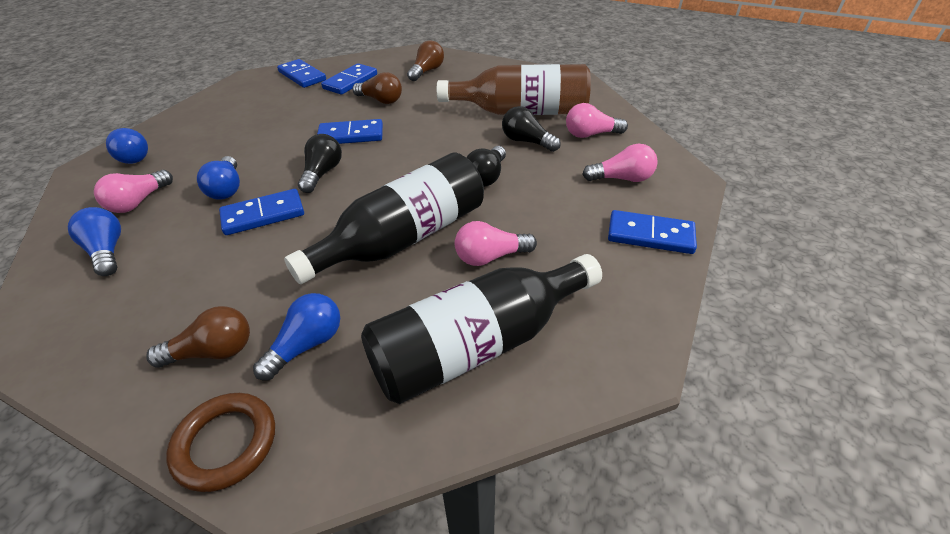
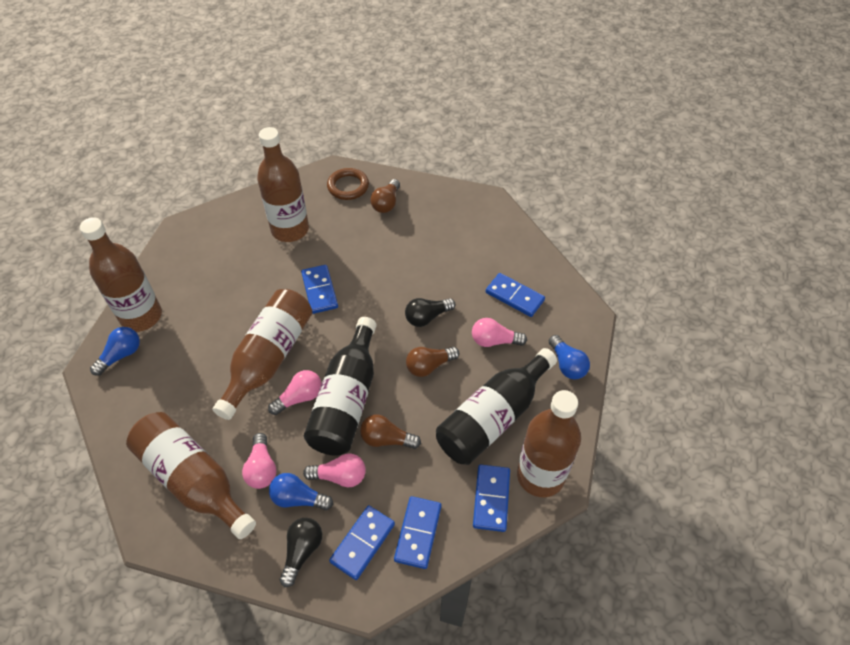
black light bulb: 3 -> 2
blue light bulb: 4 -> 3
brown bottle: 1 -> 5

